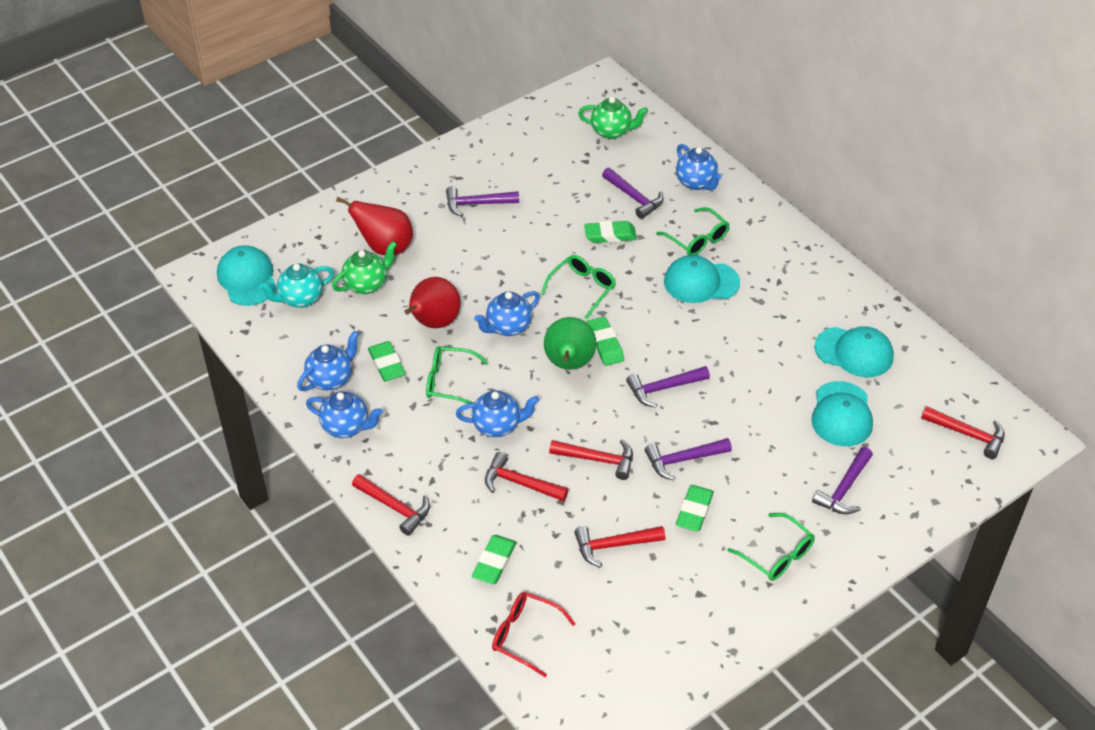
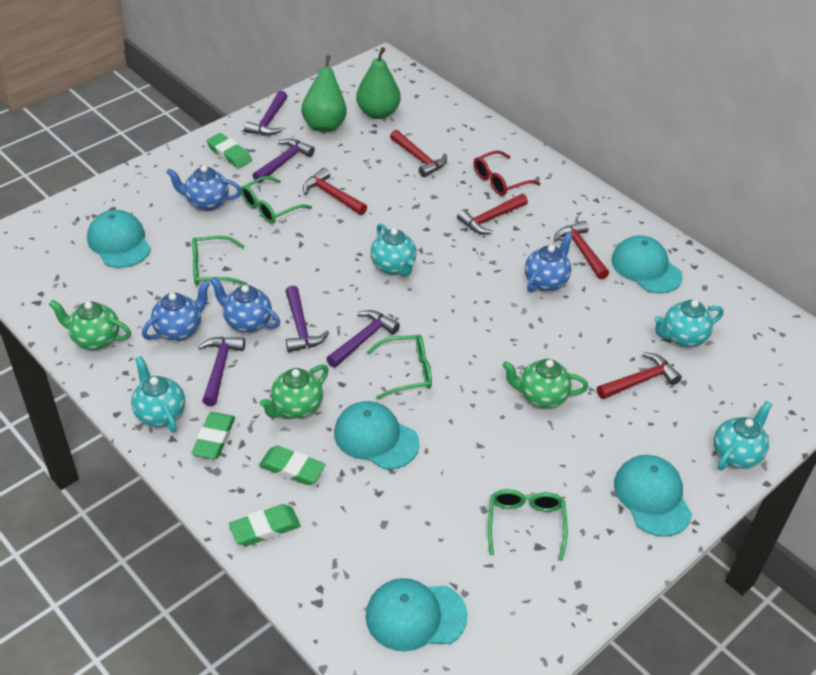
blue teapot: 5 -> 4
green eraser: 5 -> 4
green pear: 1 -> 2
green teapot: 2 -> 3
red pear: 2 -> 0
turquoise cap: 4 -> 5
turquoise teapot: 1 -> 4

